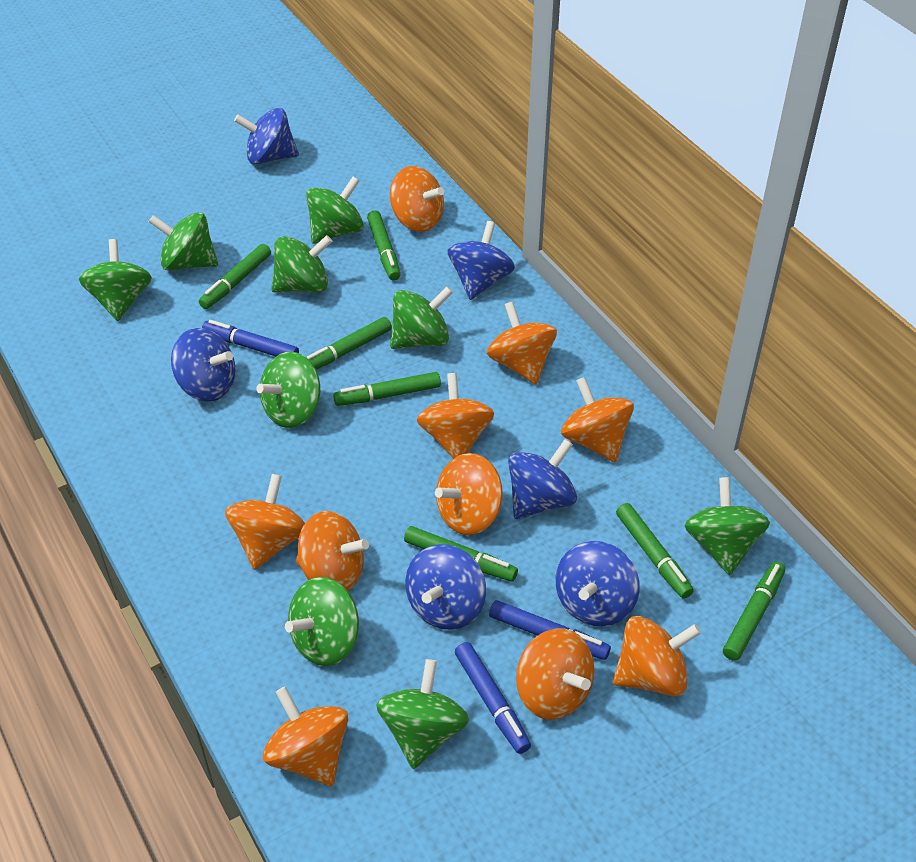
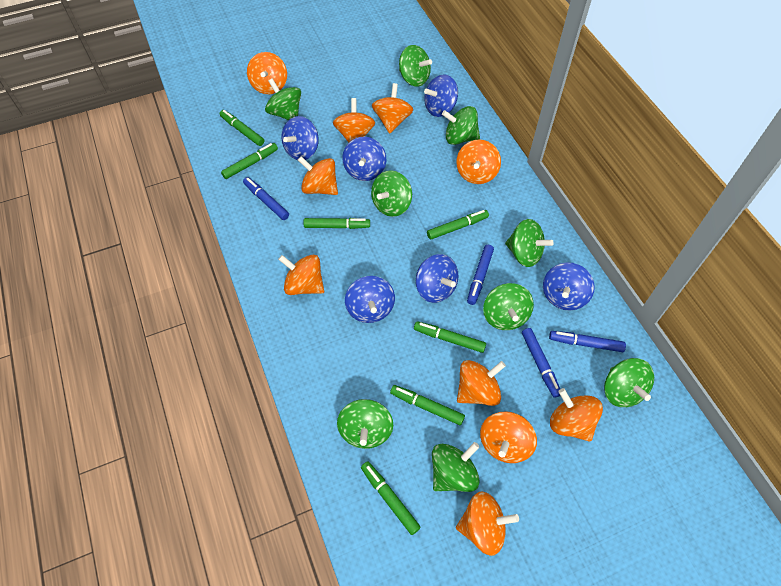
blue marker: 3 -> 4

